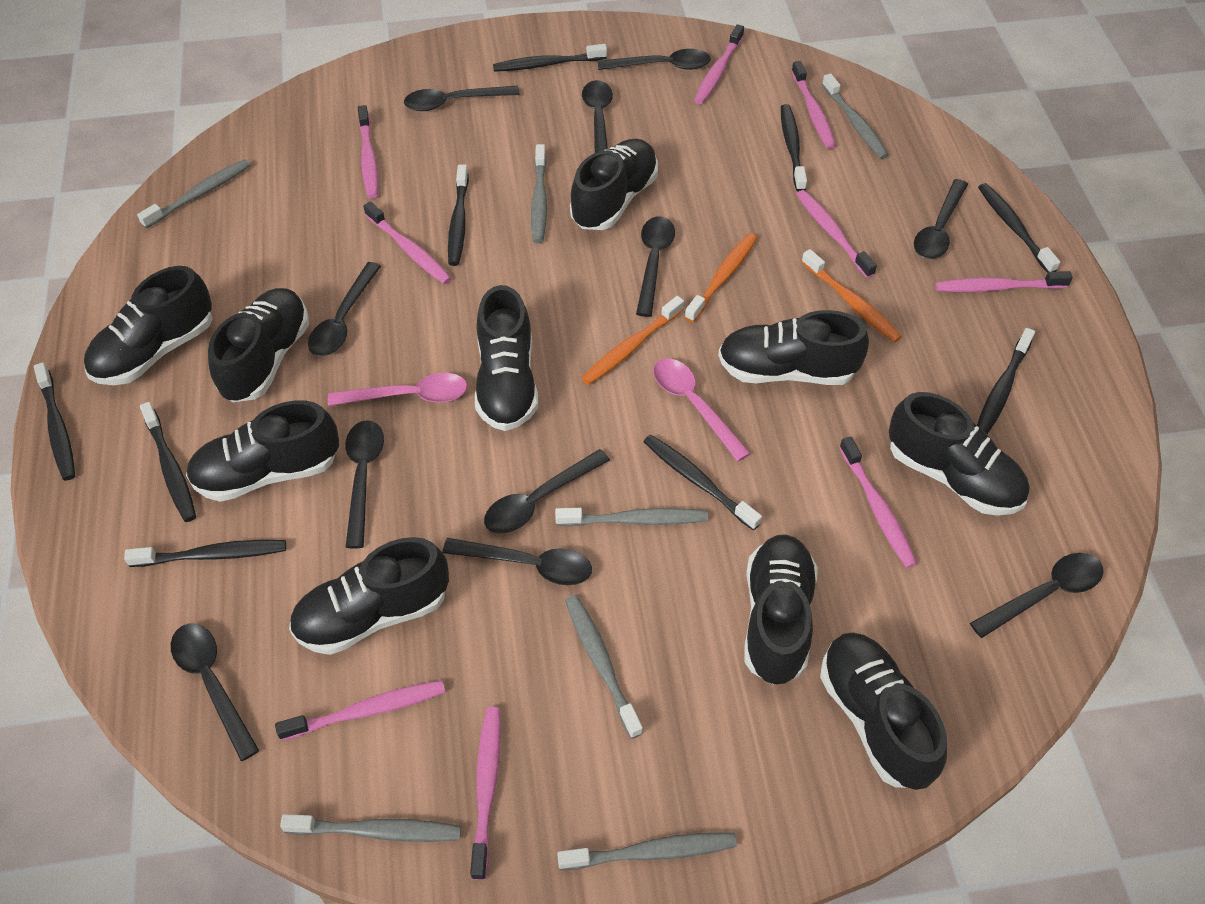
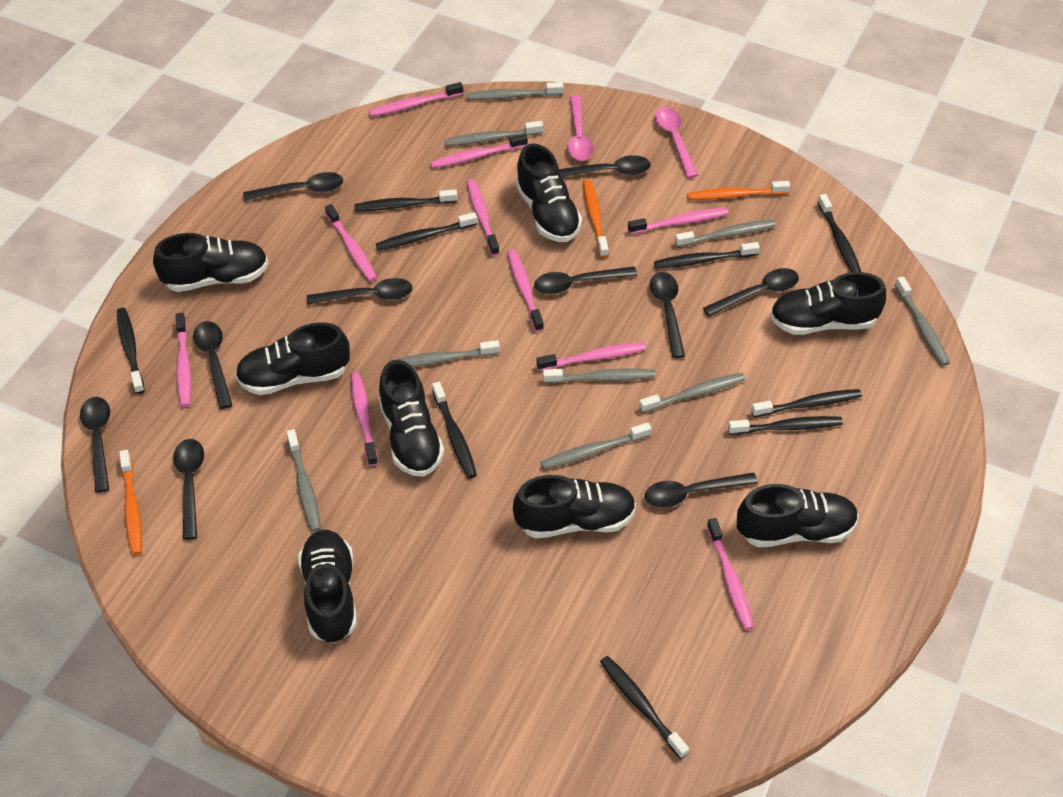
black shoe: 10 -> 8
black spoon: 11 -> 10
grey toothbrush: 7 -> 9
pink toothbrush: 9 -> 10

